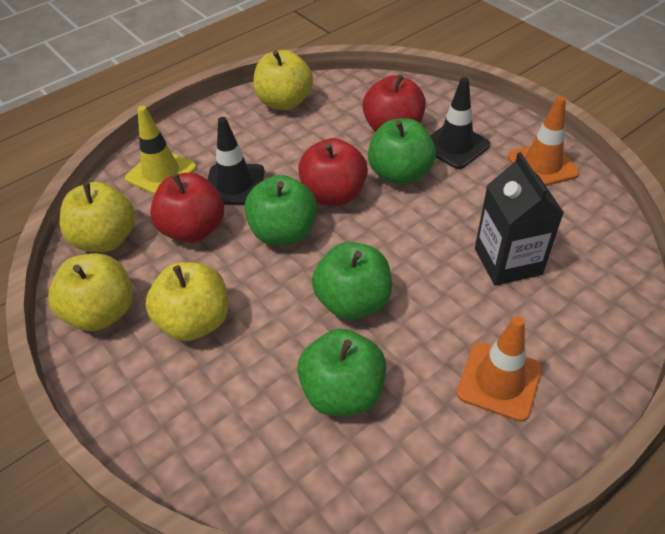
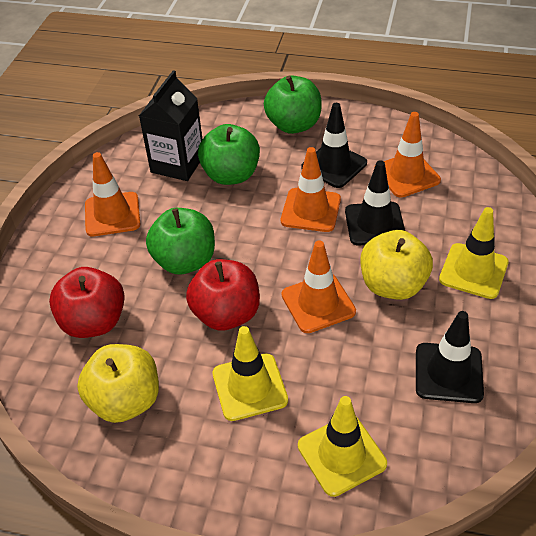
black traffic cone: 2 -> 3
green apple: 4 -> 3
orange traffic cone: 2 -> 4
red apple: 3 -> 2
yellow apple: 4 -> 2
yellow traffic cone: 1 -> 3

